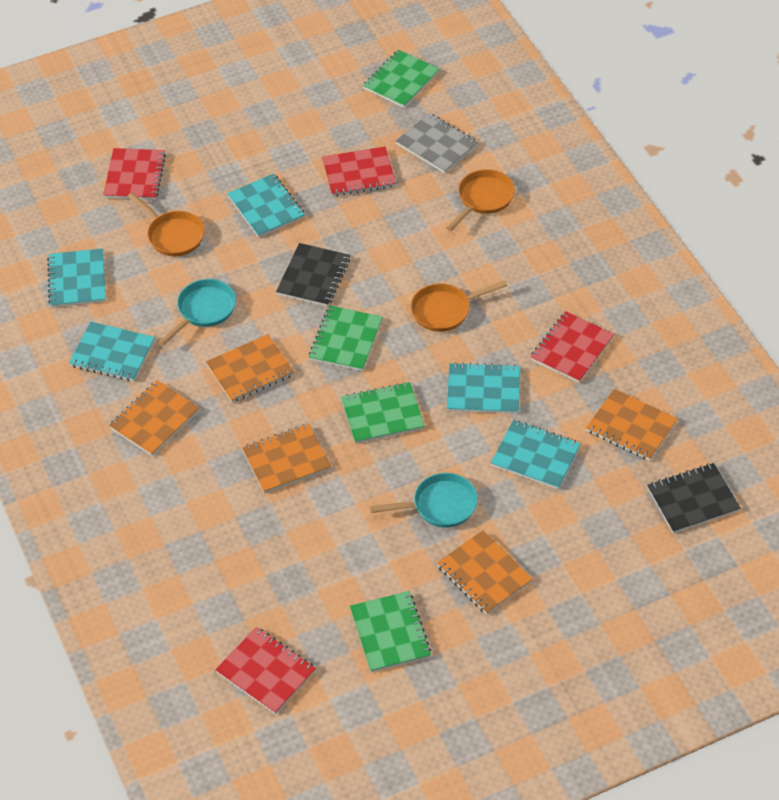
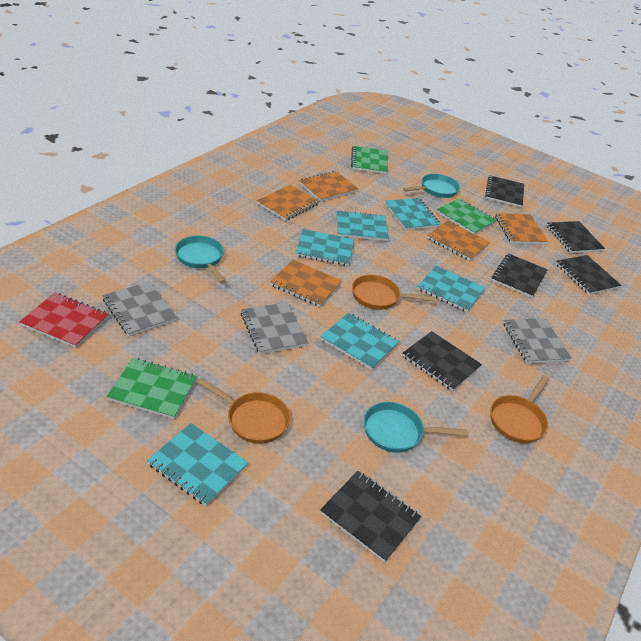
black notebook: 2 -> 6
green notebook: 4 -> 3
grey notebook: 1 -> 3
red notebook: 4 -> 1
turquoise notebook: 5 -> 6
turquoise pan: 2 -> 3

